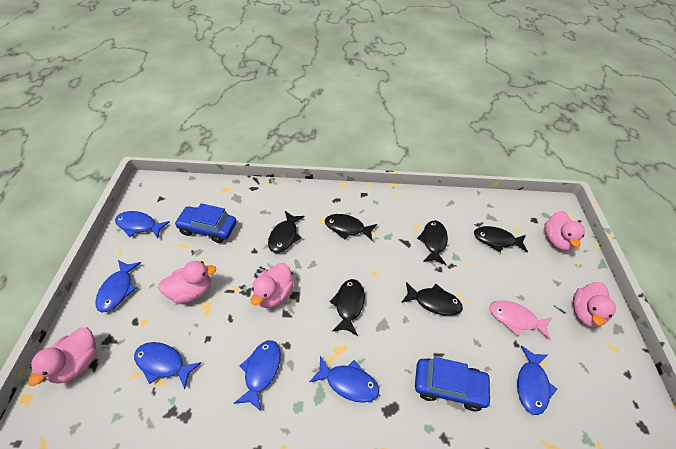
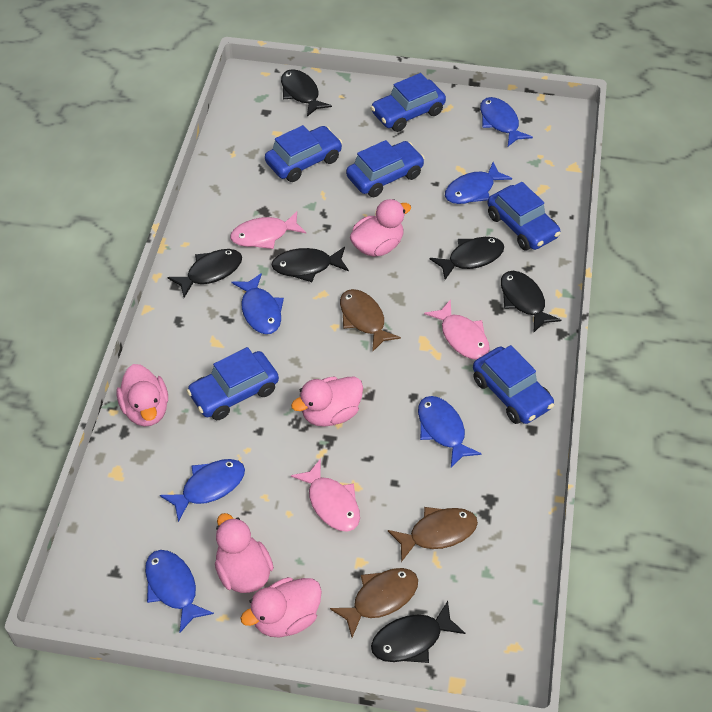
blue car: 2 -> 6
brown fish: 0 -> 3
pink fish: 1 -> 3

